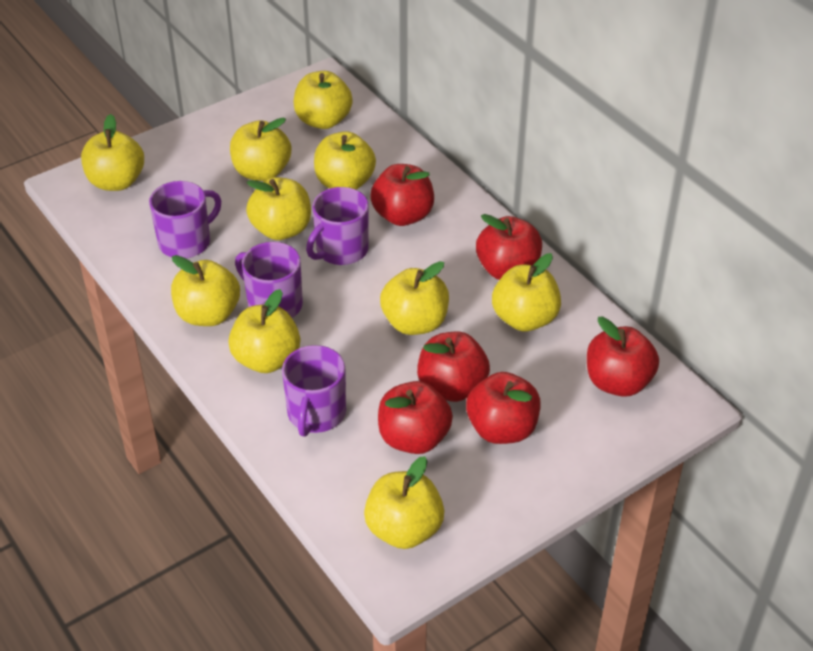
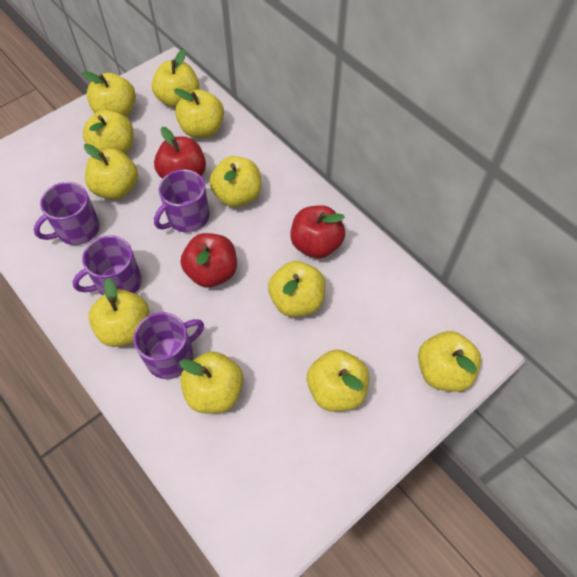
red apple: 6 -> 3
yellow apple: 10 -> 11

